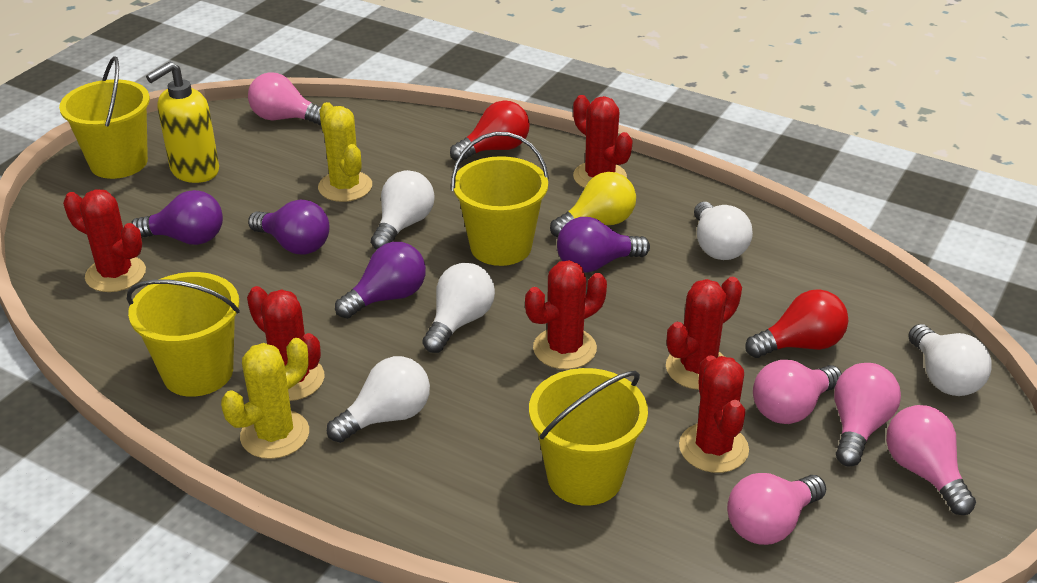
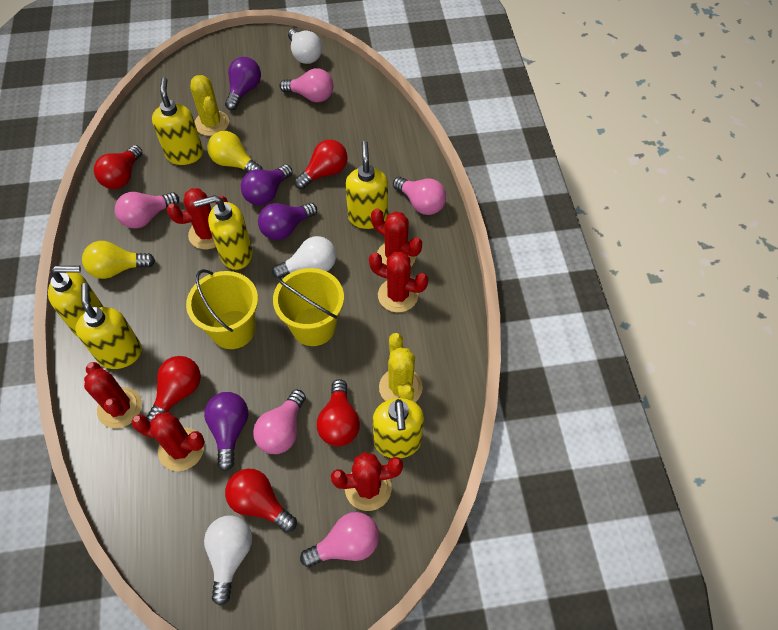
red light bulb: 2 -> 5
white light bulb: 5 -> 3
yellow bucket: 4 -> 2
yellow light bulb: 1 -> 2
yellow soap dispenser: 1 -> 6

